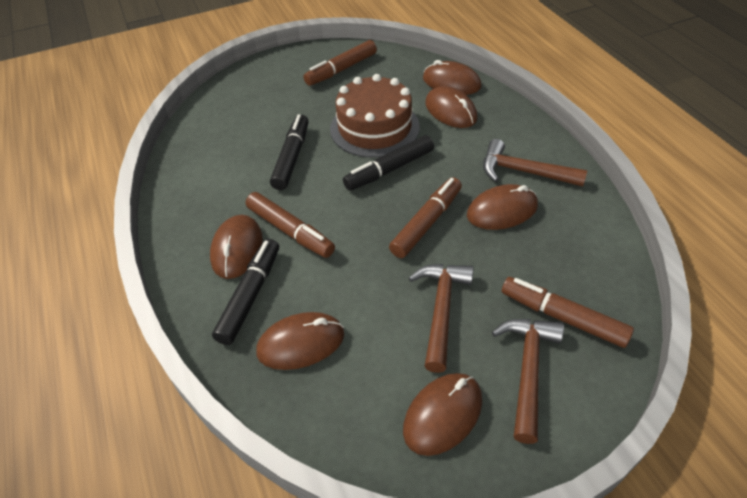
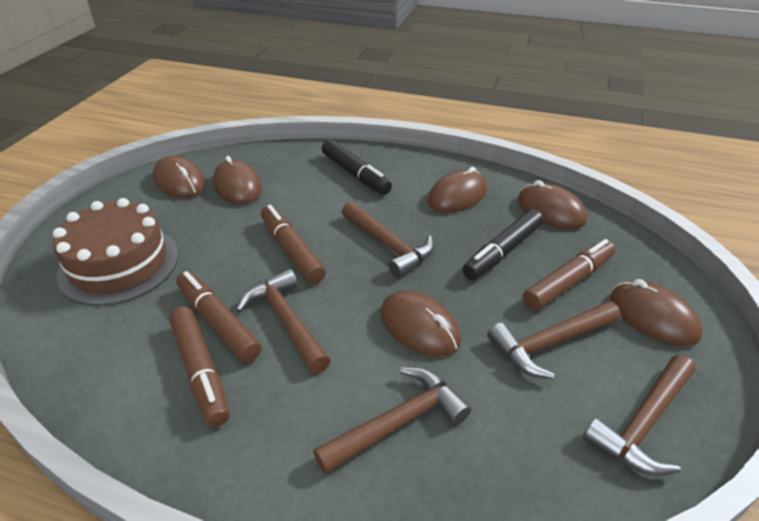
black marker: 3 -> 2
brown hammer: 3 -> 5

